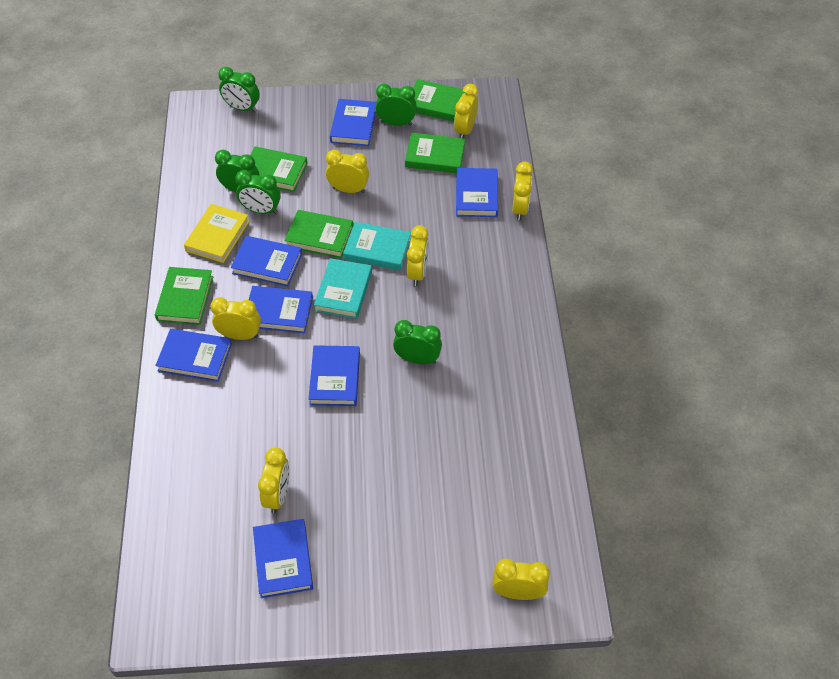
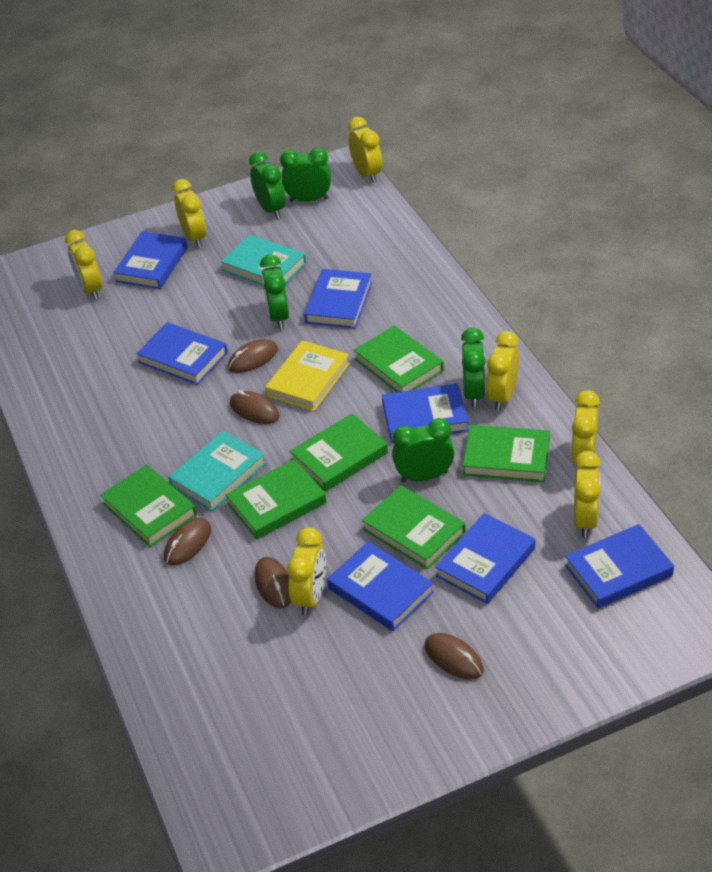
brown mouse: 0 -> 5
green book: 5 -> 6

